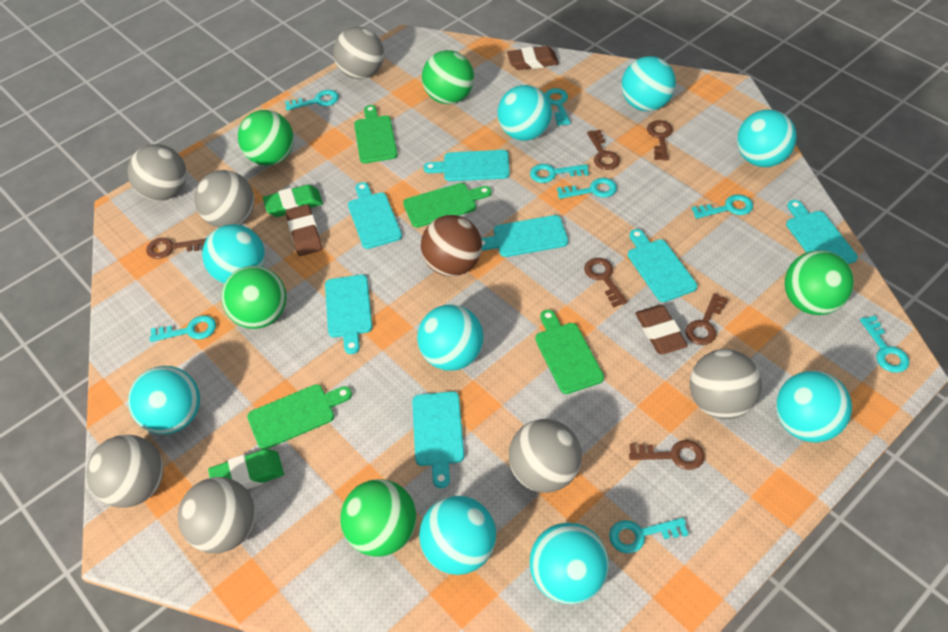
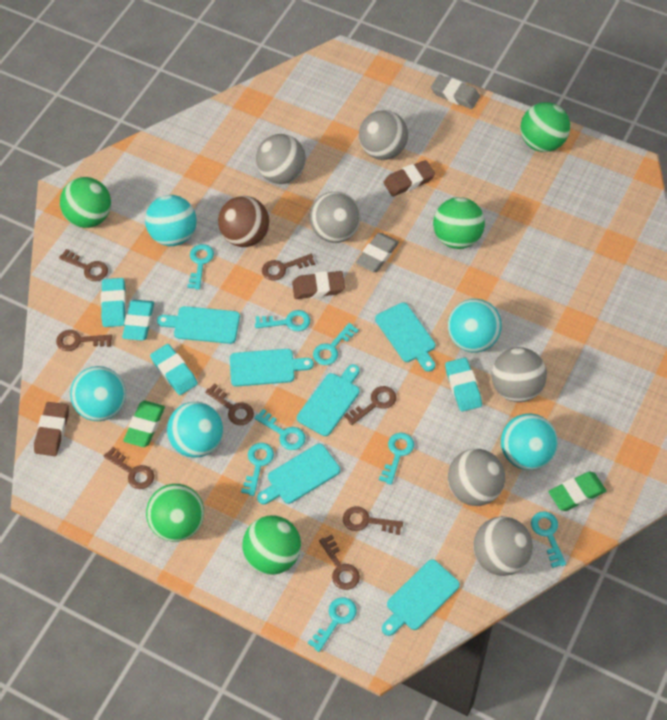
brown key: 6 -> 8
green cutting board: 4 -> 0
grey ball: 7 -> 6
grey eraser: 0 -> 2
turquoise ball: 9 -> 5
turquoise cutting board: 7 -> 6
turquoise eraser: 0 -> 4

